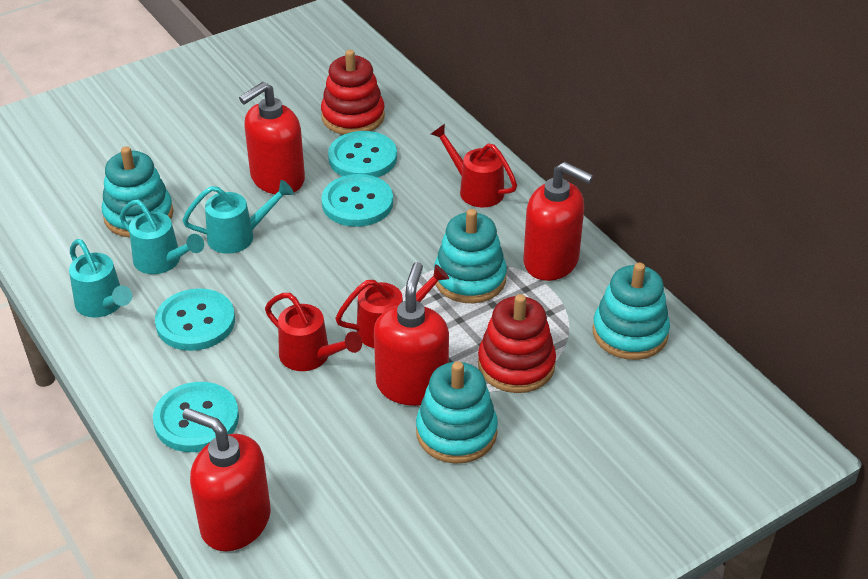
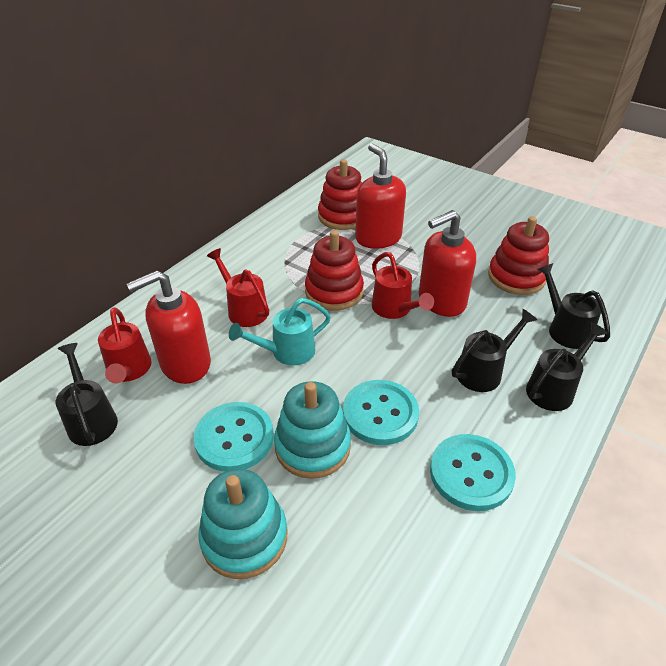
black watering can: 0 -> 4
red soap dispenser: 4 -> 3
red stacking toy: 2 -> 3
turquoise button: 4 -> 3
turquoise stacking toy: 4 -> 2
turquoise watering can: 3 -> 1

